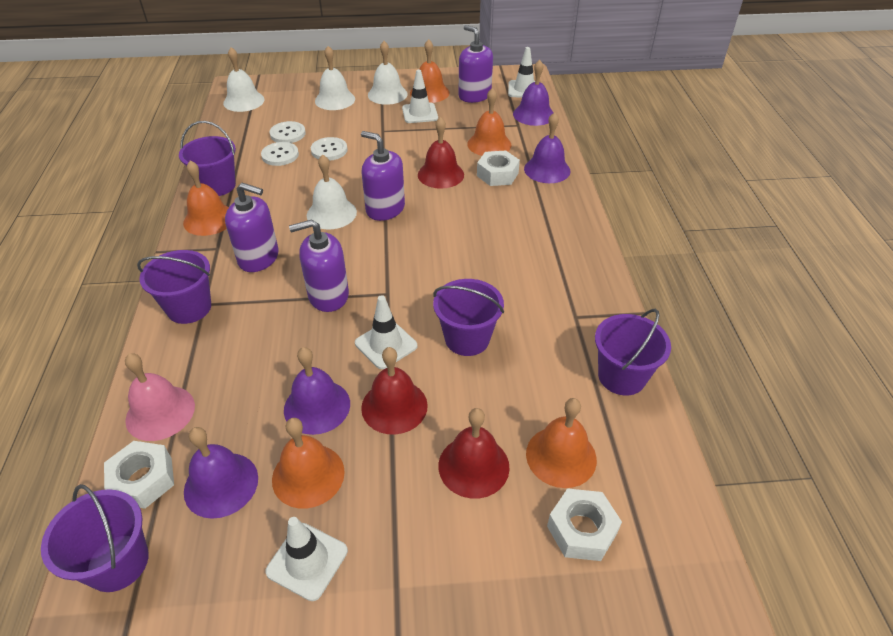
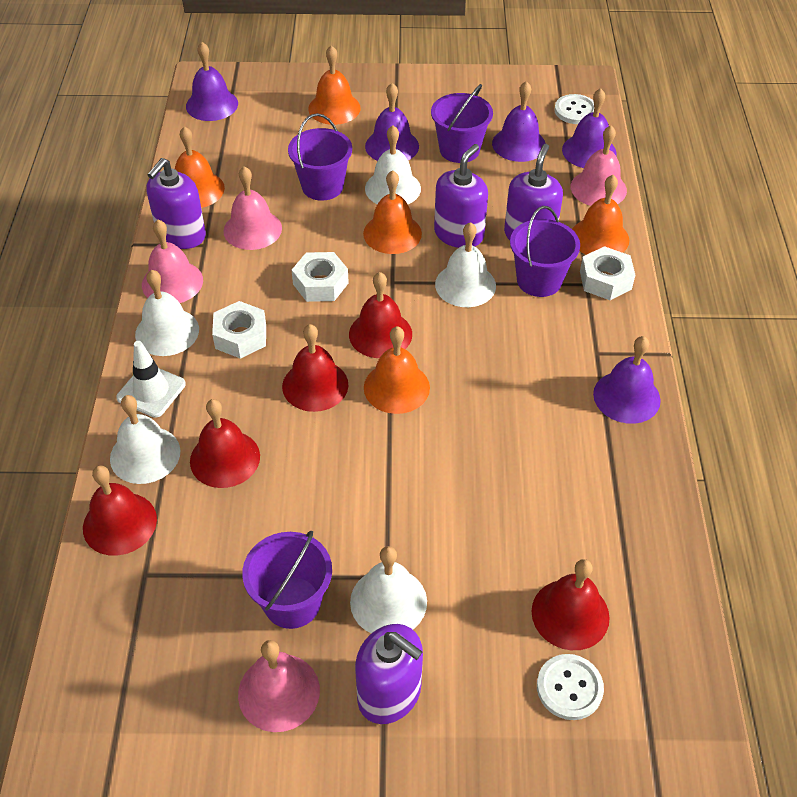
pink bell: 1 -> 4
purple bell: 4 -> 5
purple bucket: 5 -> 4
red bell: 3 -> 5
white bell: 4 -> 5
white button: 3 -> 2
white traffic cone: 4 -> 1

